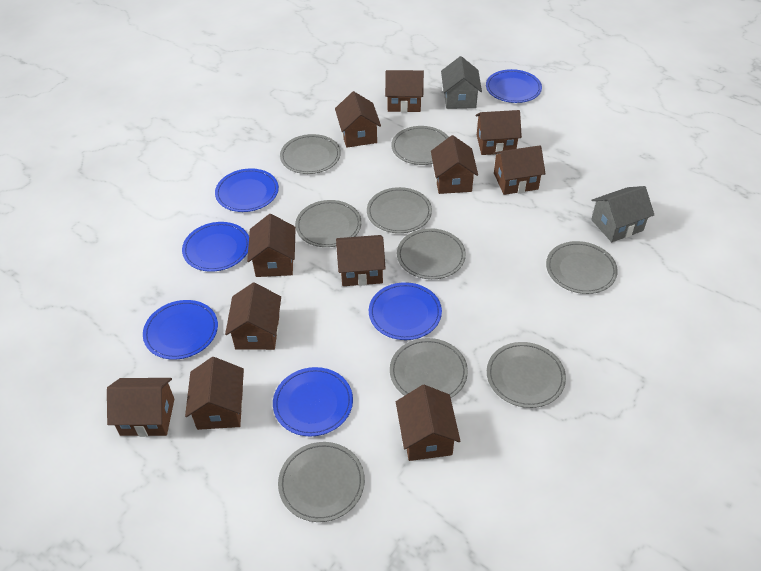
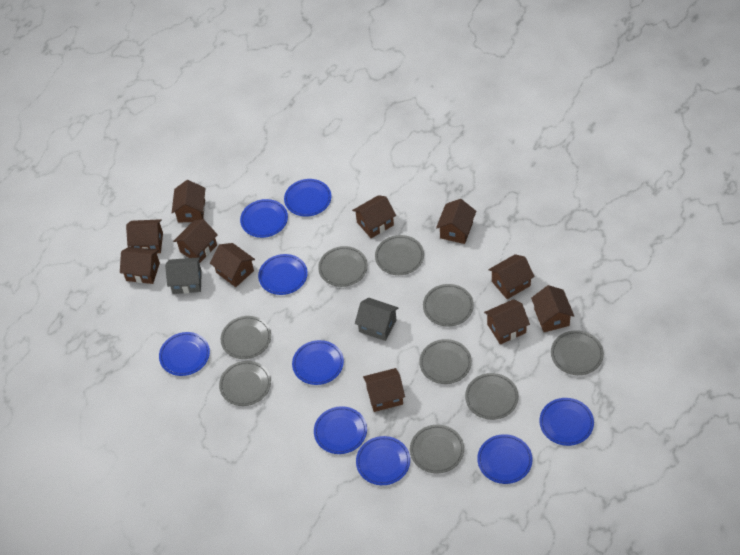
blue plate: 6 -> 9

